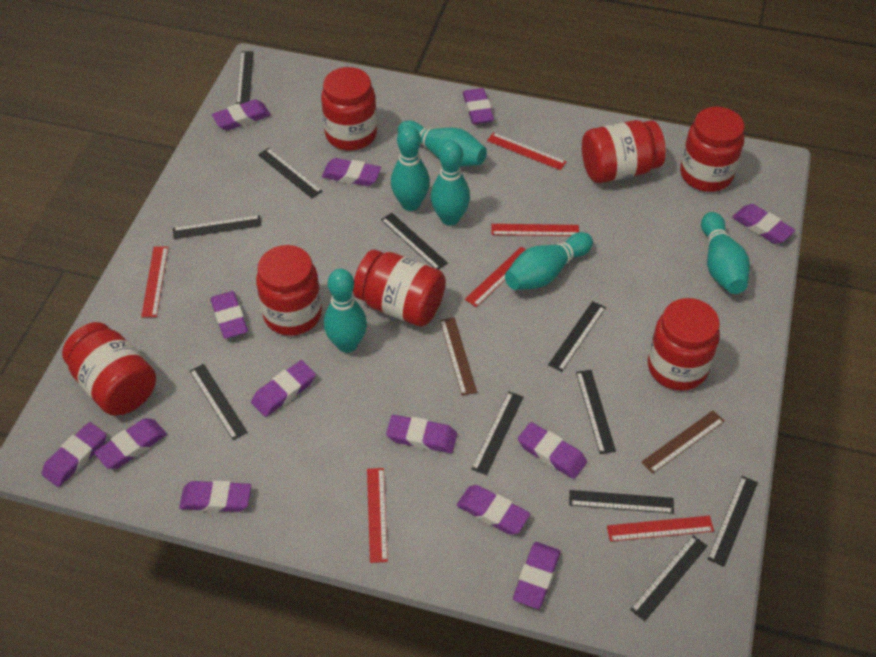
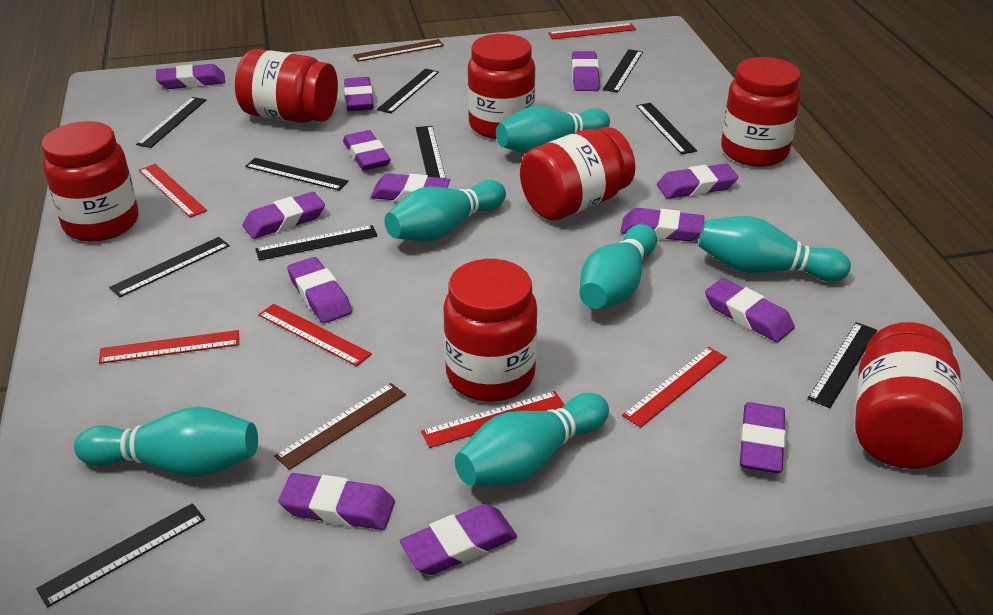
black ruler: 11 -> 10

